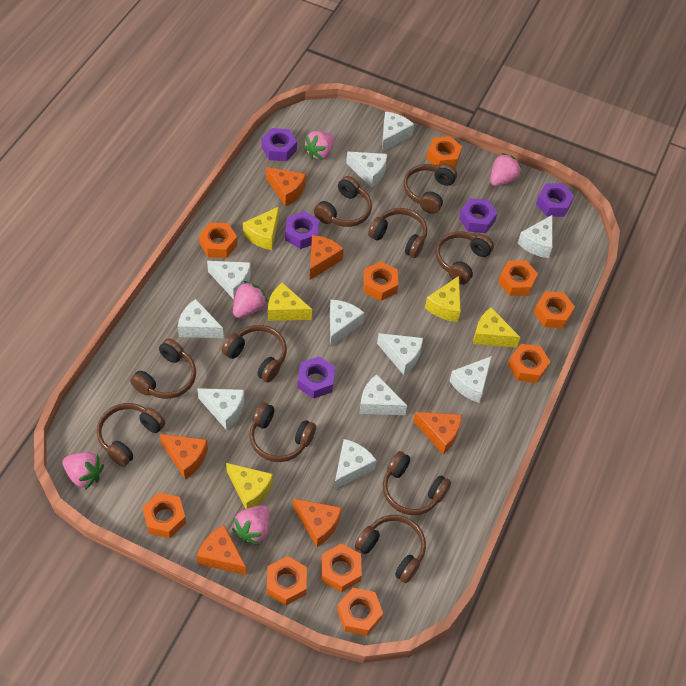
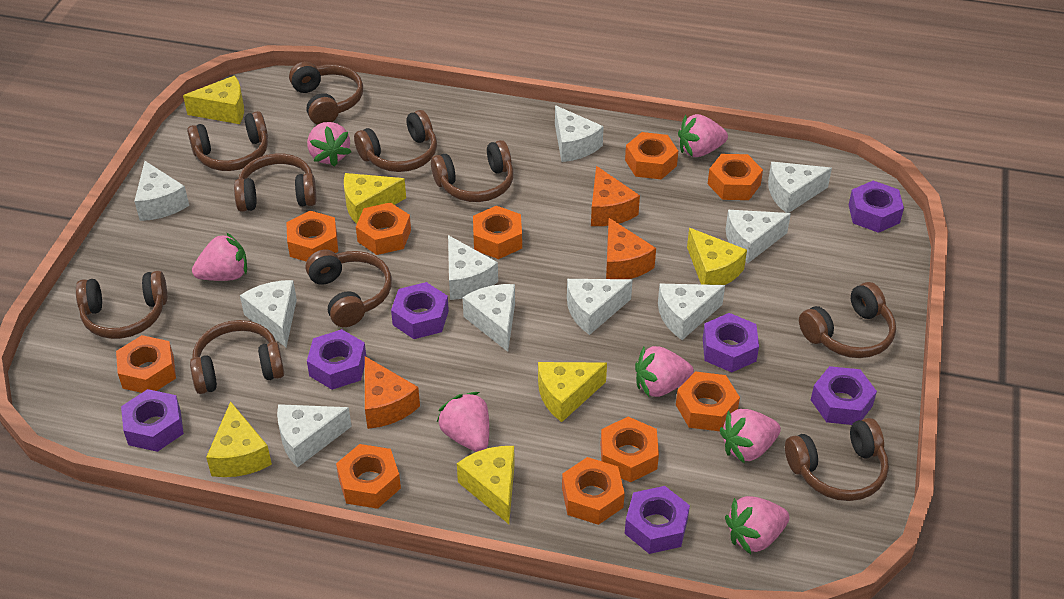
orange cheese: 6 -> 3
pink strawberry: 5 -> 7
purple nut: 5 -> 7
white cheese: 11 -> 10
yellow cheese: 5 -> 6

